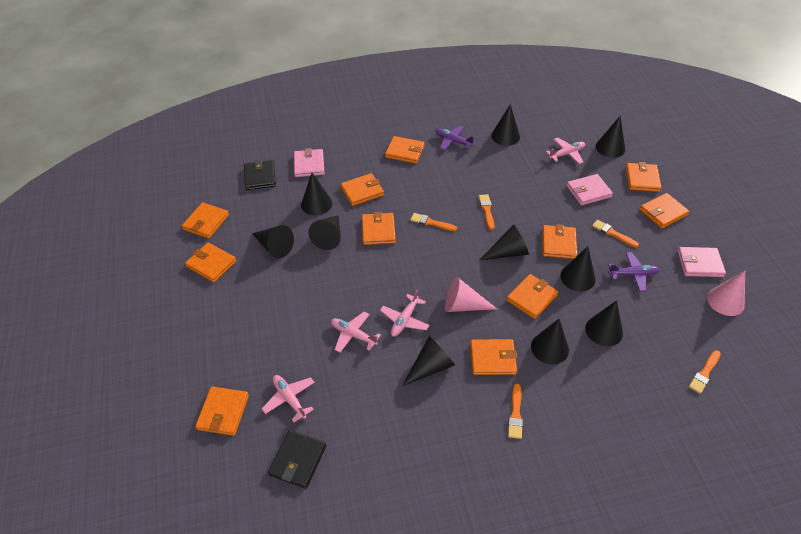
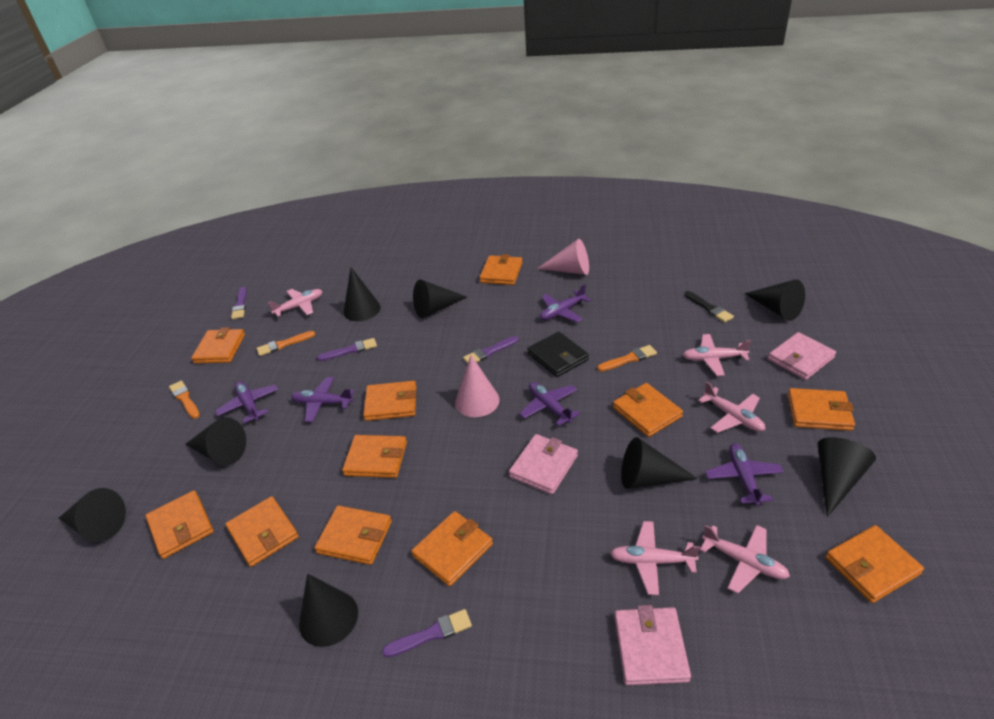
black brush: 0 -> 1
black cone: 10 -> 8
black wallet: 2 -> 1
orange brush: 5 -> 3
pink plane: 4 -> 5
purple brush: 0 -> 4
purple plane: 2 -> 5

